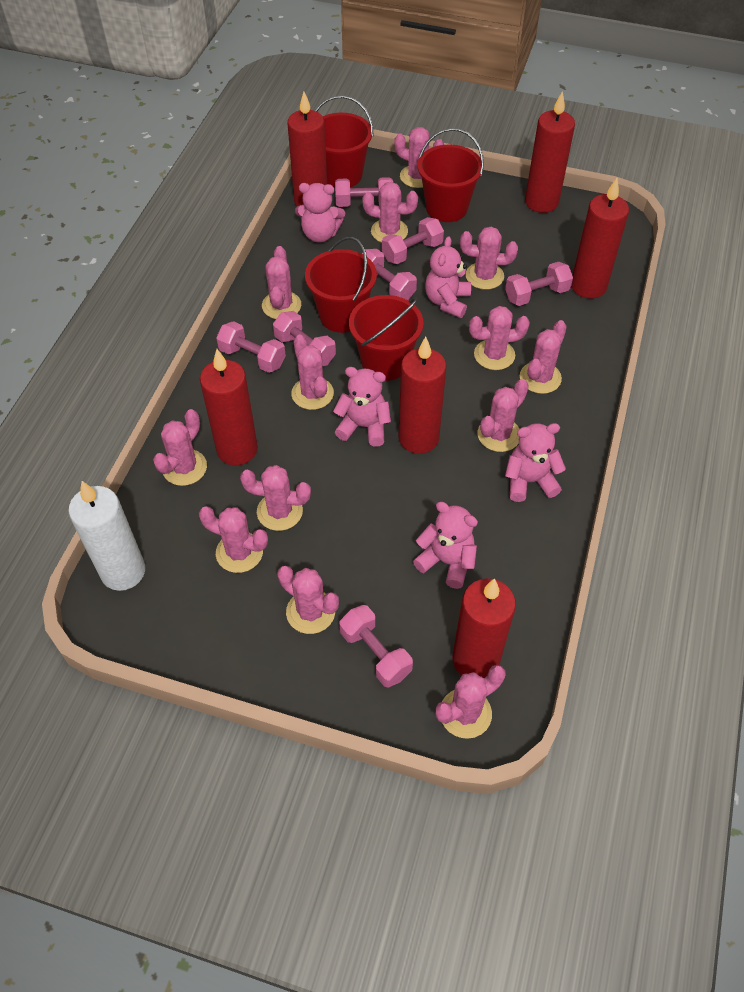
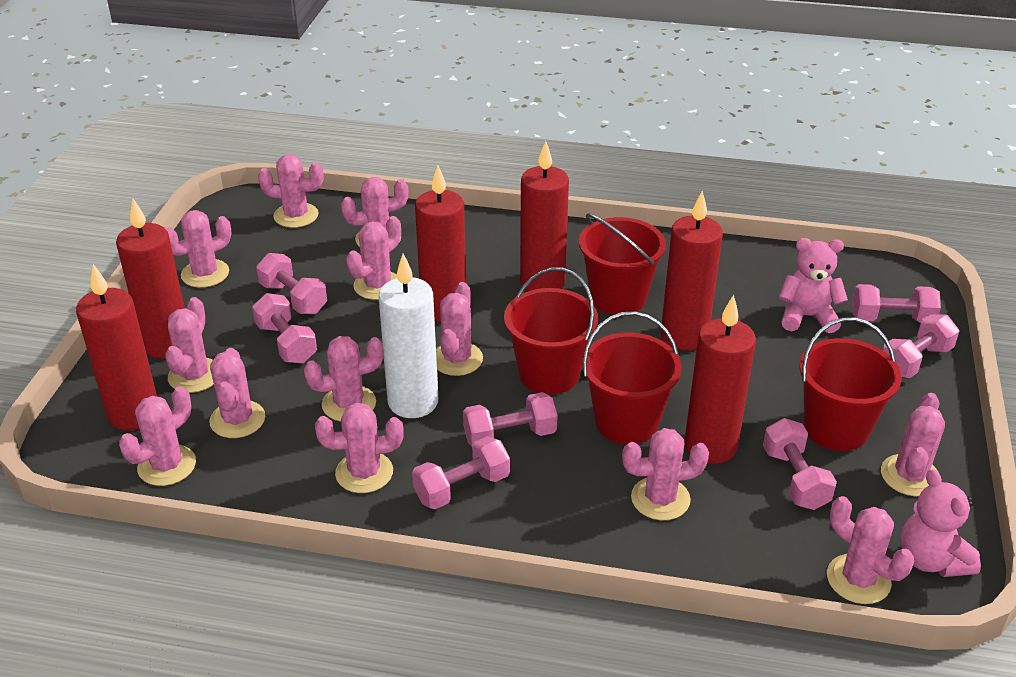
pink teddy bear: 5 -> 2

